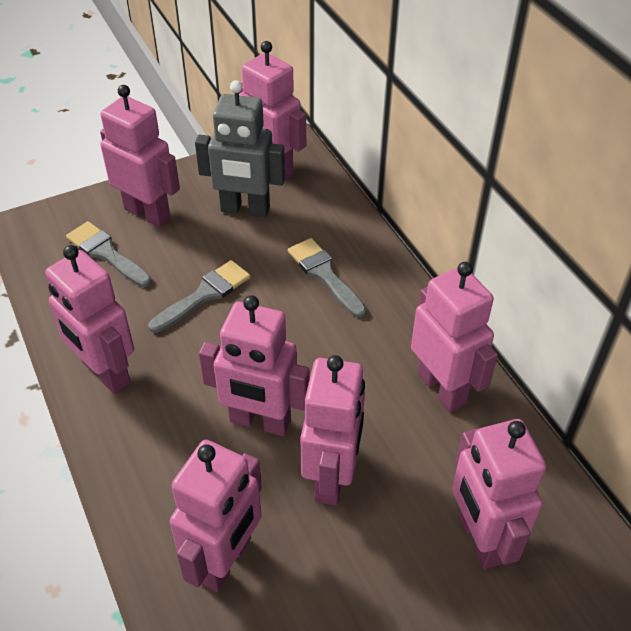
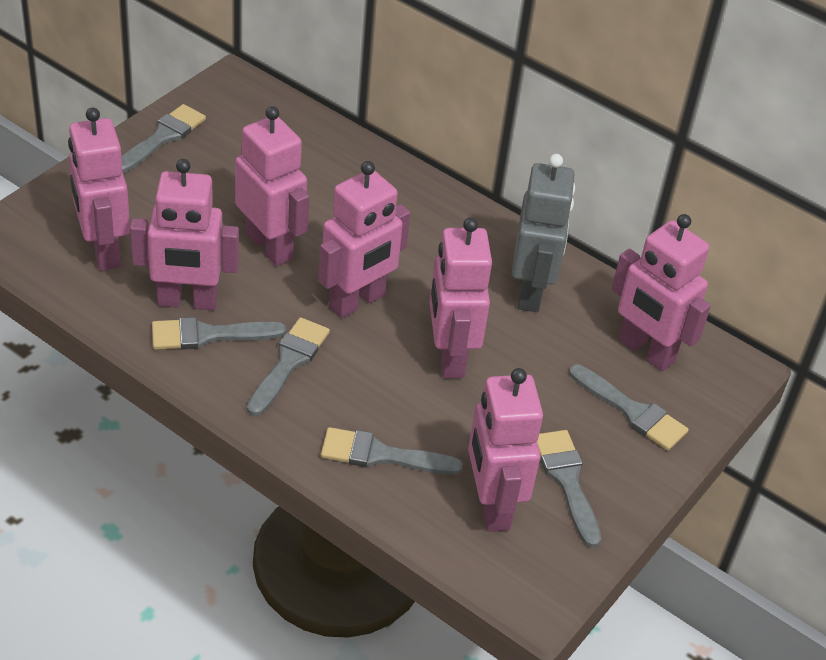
grey brush: 3 -> 6
pink robot: 8 -> 7

